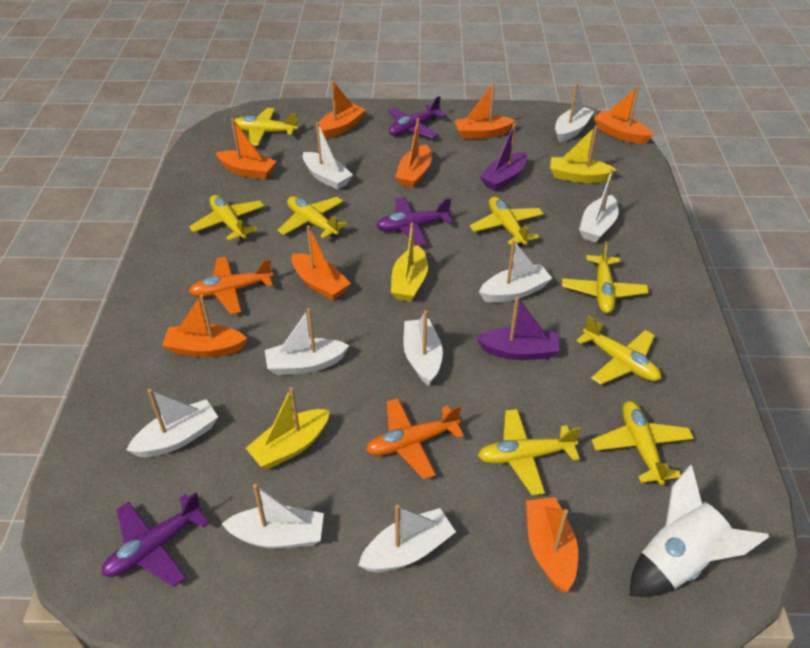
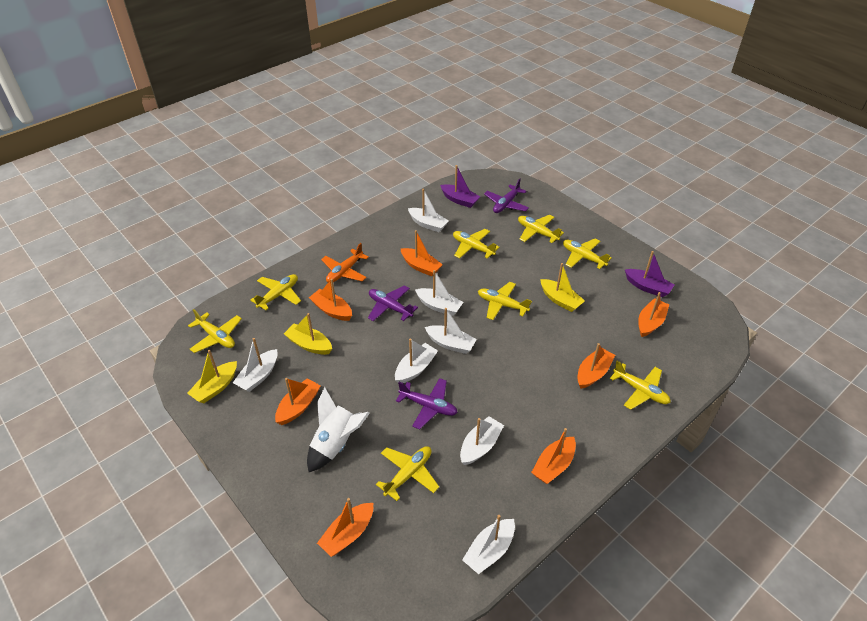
orange boat: 8 -> 7
orange plane: 2 -> 1
white boat: 9 -> 7

